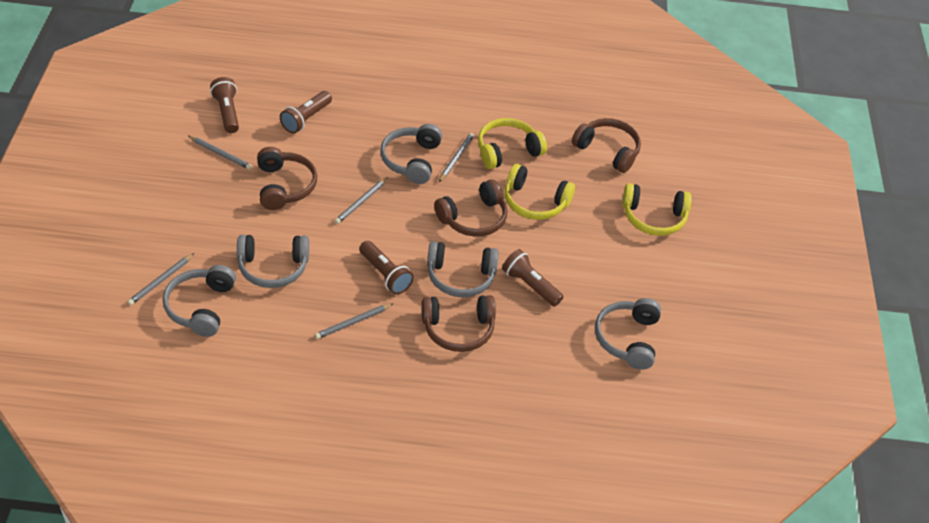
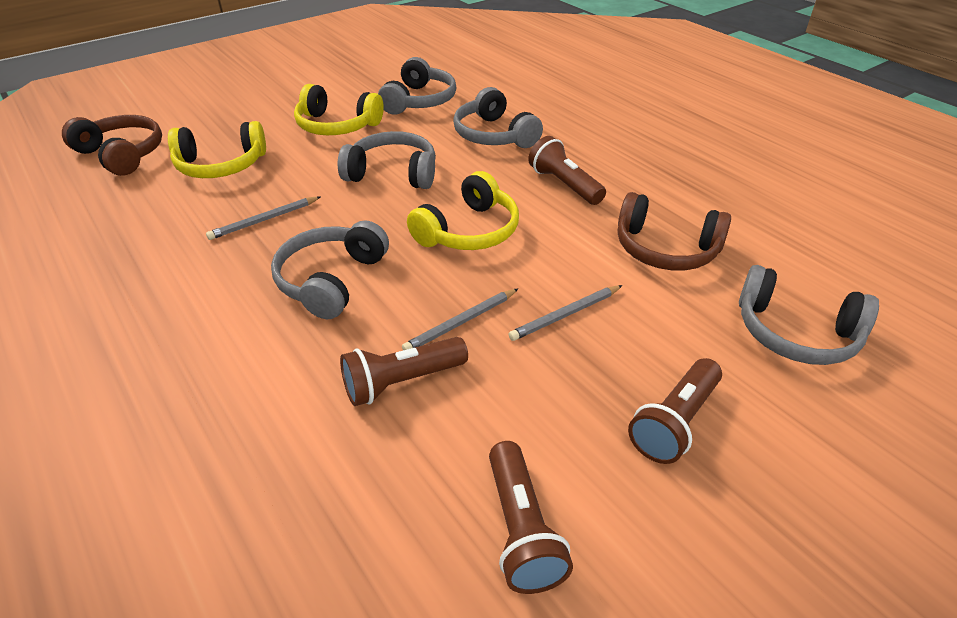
brown headphones: 4 -> 2
grey pencil: 5 -> 3

